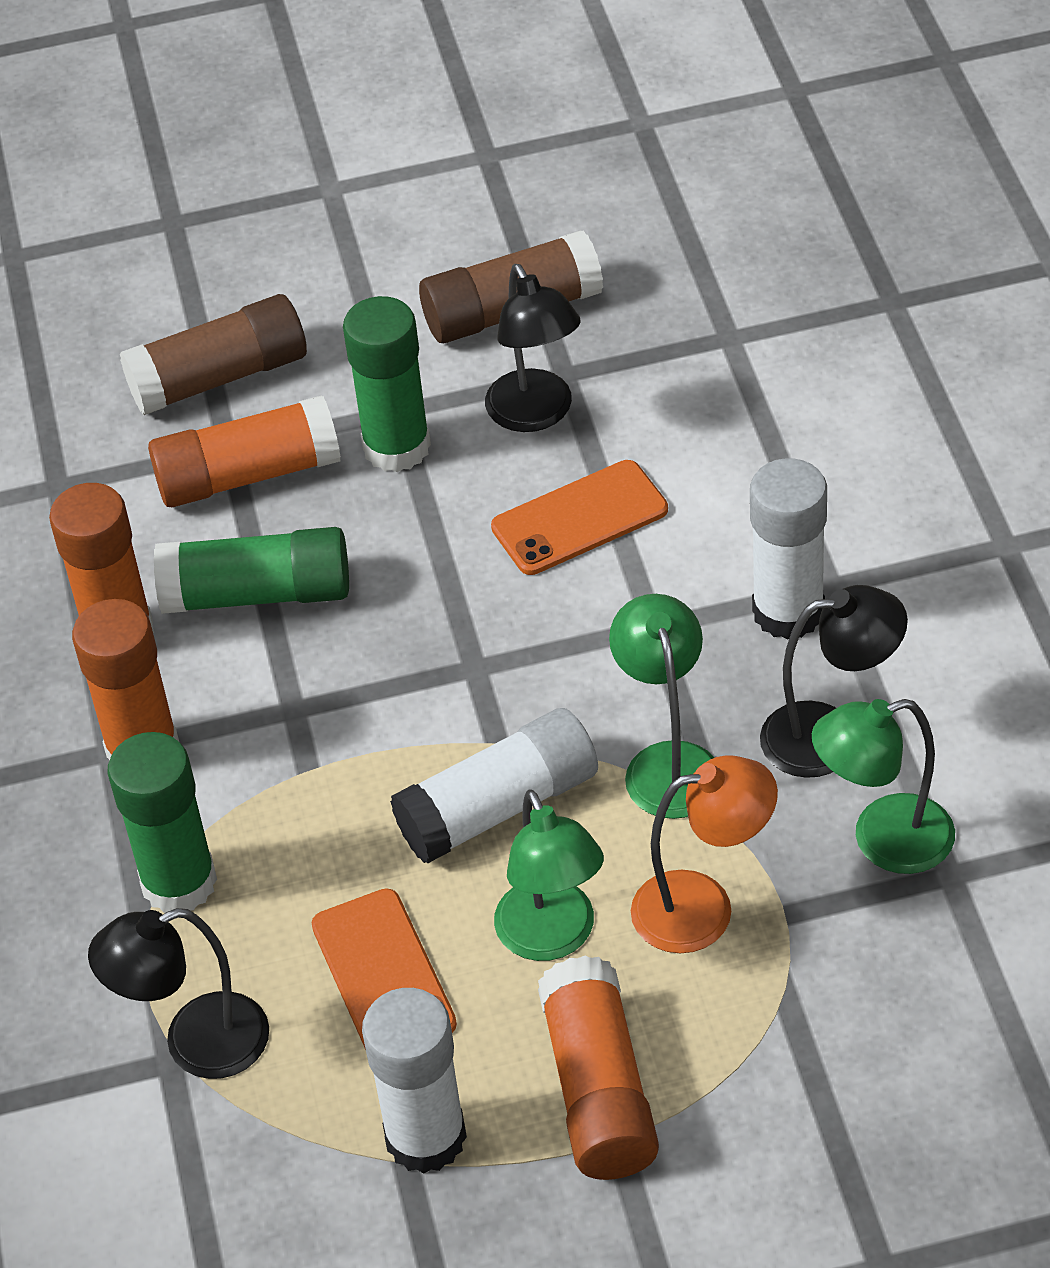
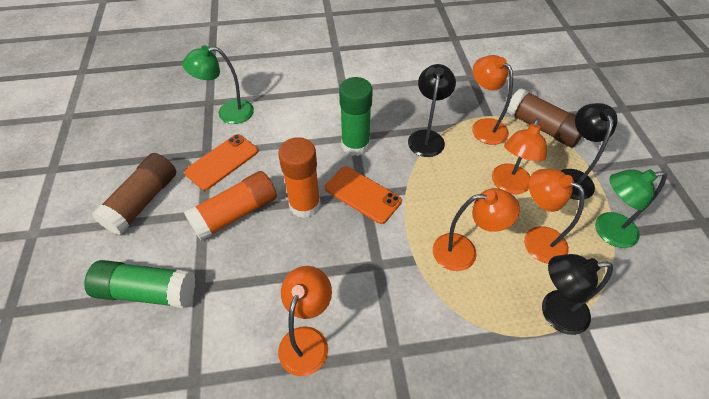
green glue stick: 3 -> 2
green lamp: 3 -> 2
orange glue stick: 4 -> 2
orange lamp: 1 -> 5
white glue stick: 3 -> 0

